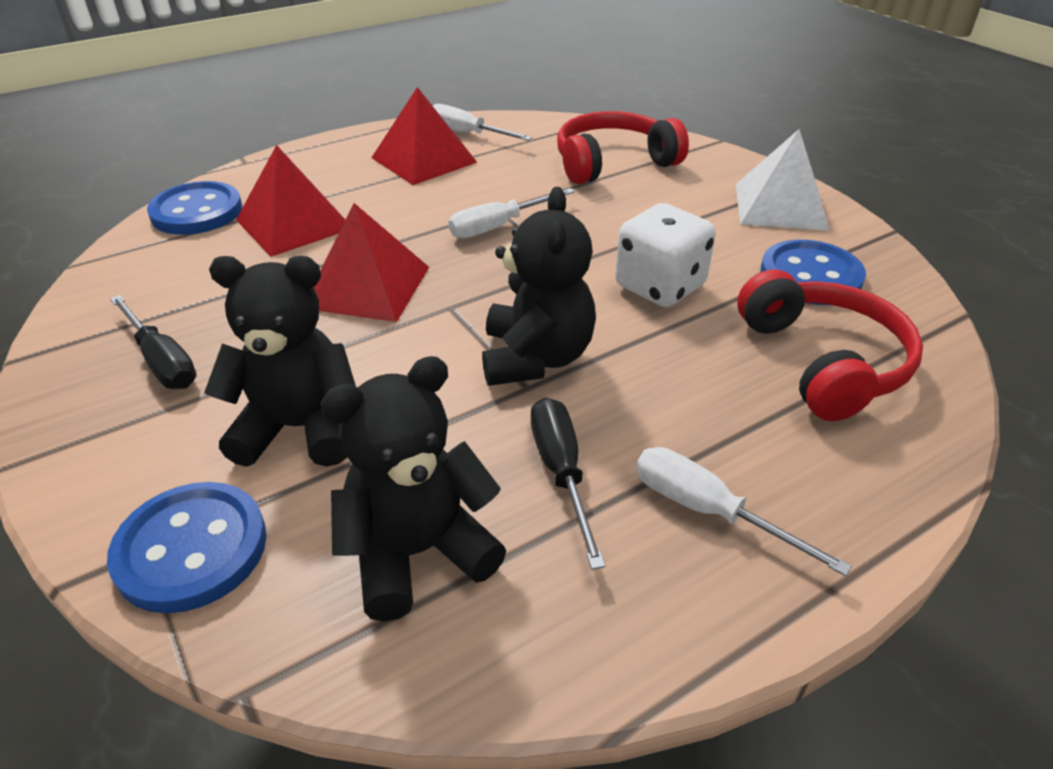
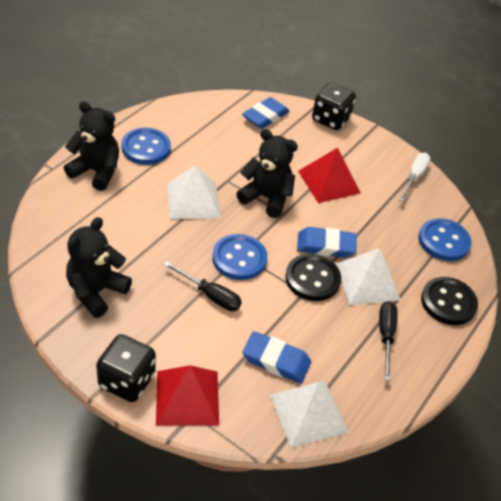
black button: 0 -> 2
black dice: 0 -> 2
blue eraser: 0 -> 3
red headphones: 2 -> 0
red pyramid: 3 -> 2
white dice: 1 -> 0
white pyramid: 1 -> 3
white screwdriver: 3 -> 1

